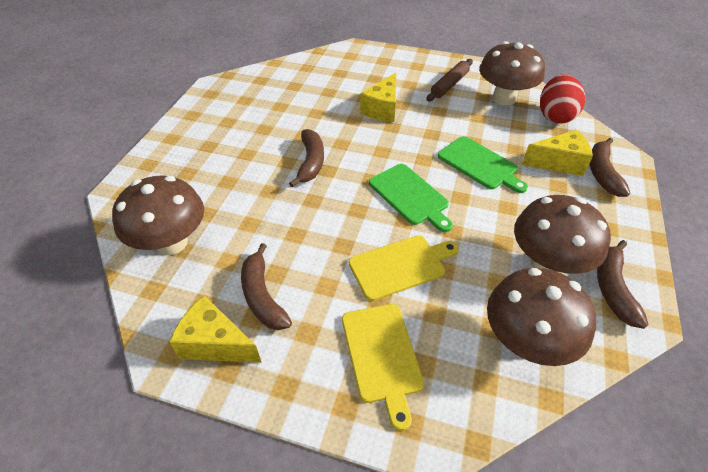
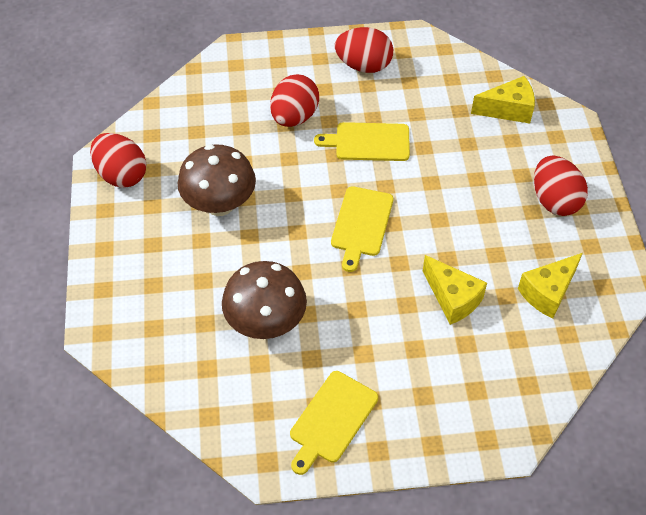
brown banana: 4 -> 0
brown mushroom: 4 -> 2
brown rolling pin: 1 -> 0
green cutting board: 2 -> 0
red egg: 1 -> 4
yellow cutting board: 2 -> 3

